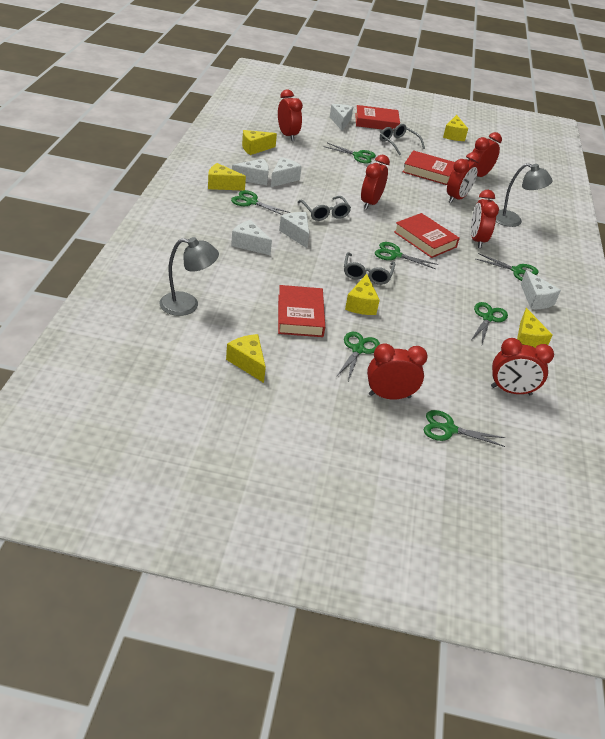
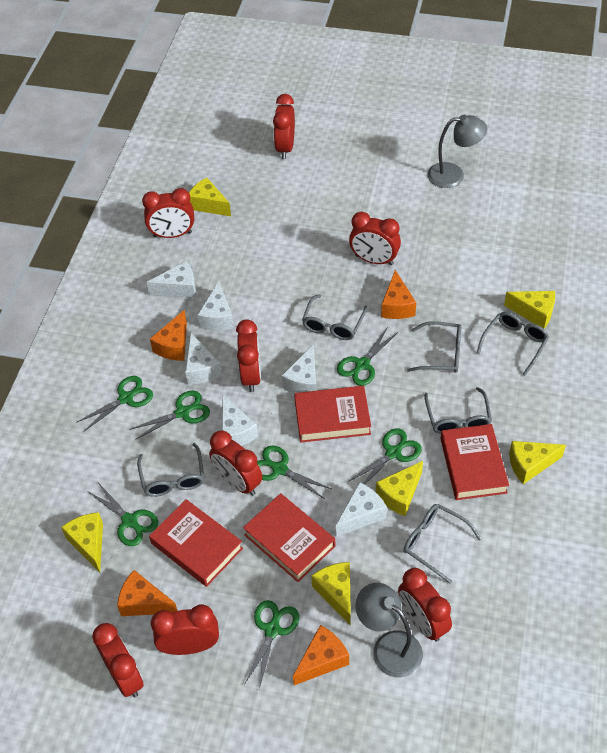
grey glasses: 3 -> 6
orange cheese: 0 -> 4
red clock: 7 -> 8

